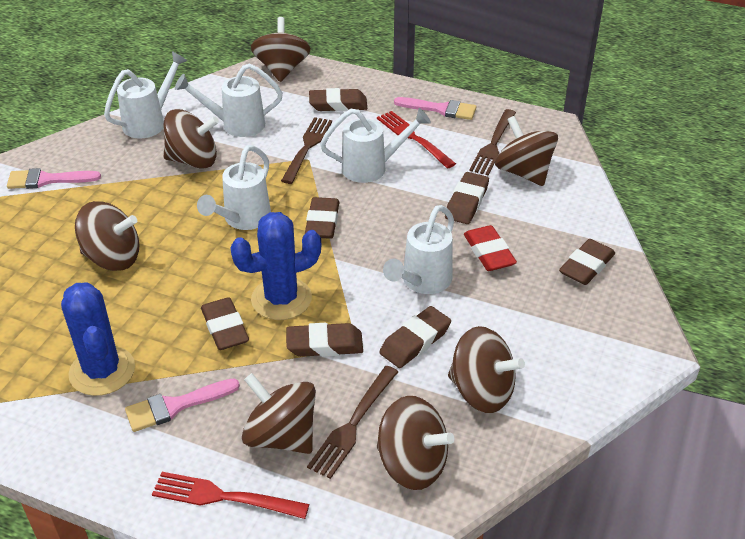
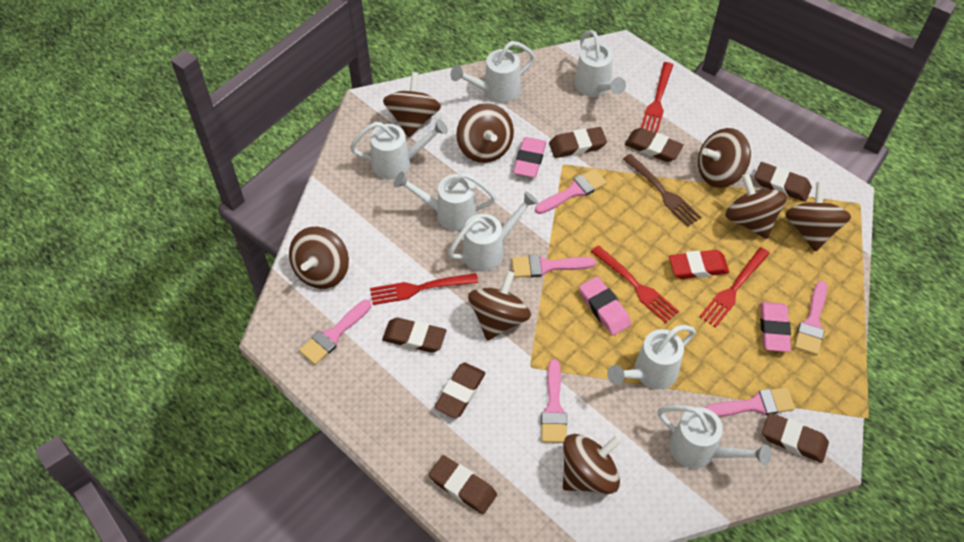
blue cactus: 2 -> 0
brown fork: 3 -> 1
brown spinning top: 7 -> 8
pink brush: 3 -> 6
pink eraser: 0 -> 3
red fork: 2 -> 4
white watering can: 5 -> 7

